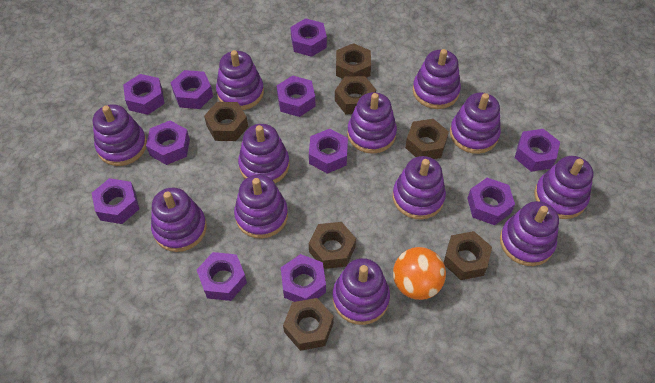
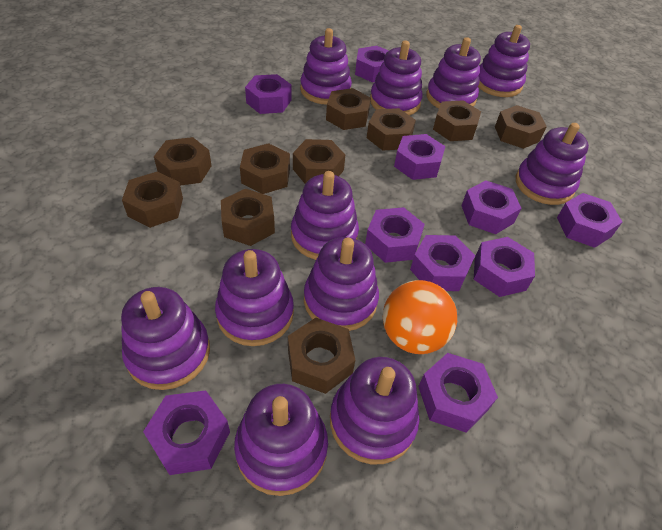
brown nut: 7 -> 10
purple nut: 11 -> 10
purple stacking toy: 12 -> 11

